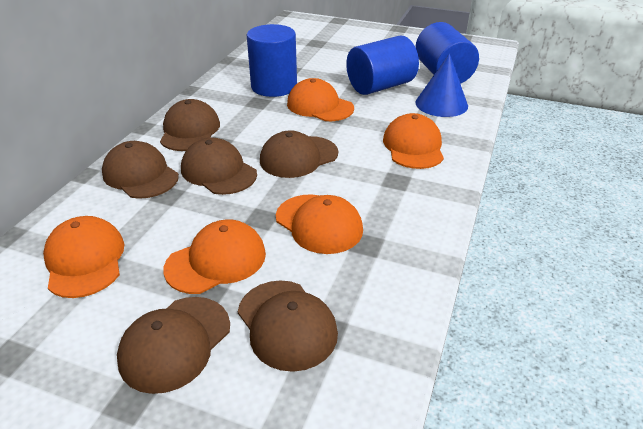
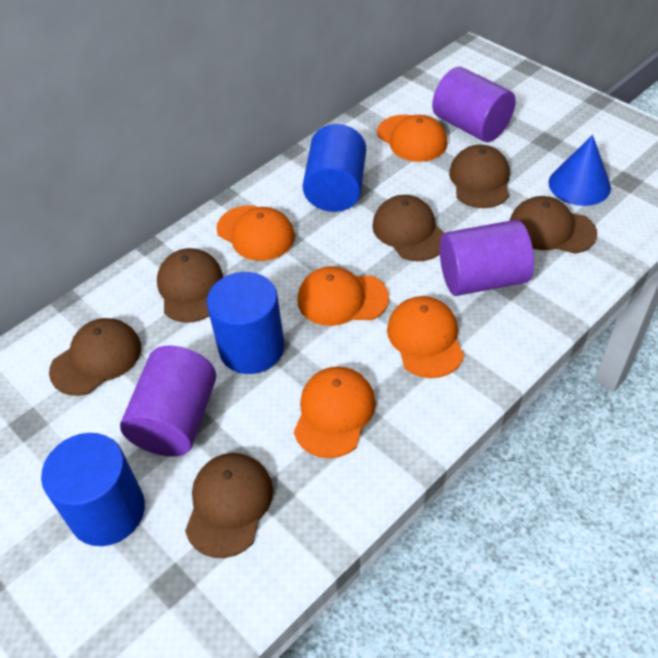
purple cylinder: 0 -> 3

